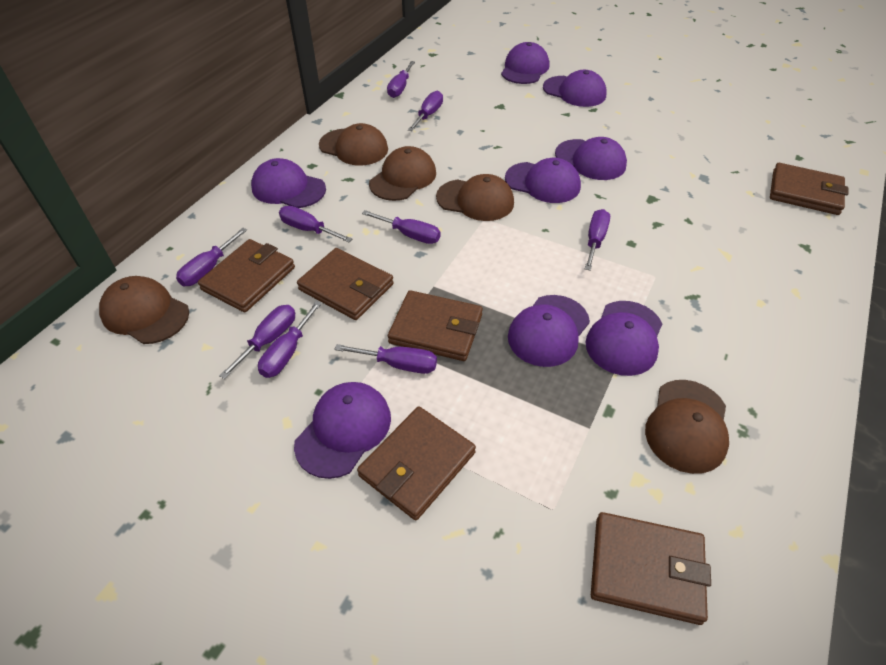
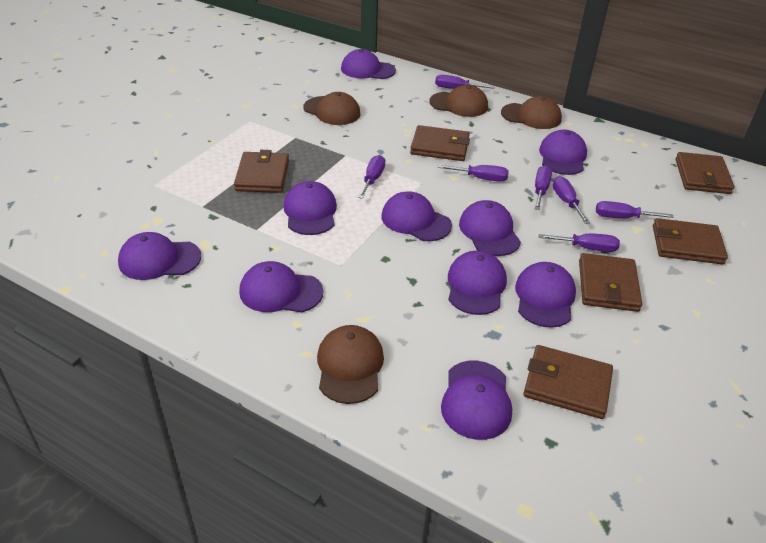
brown cap: 5 -> 4
purple cap: 8 -> 10
purple screwdriver: 9 -> 7

